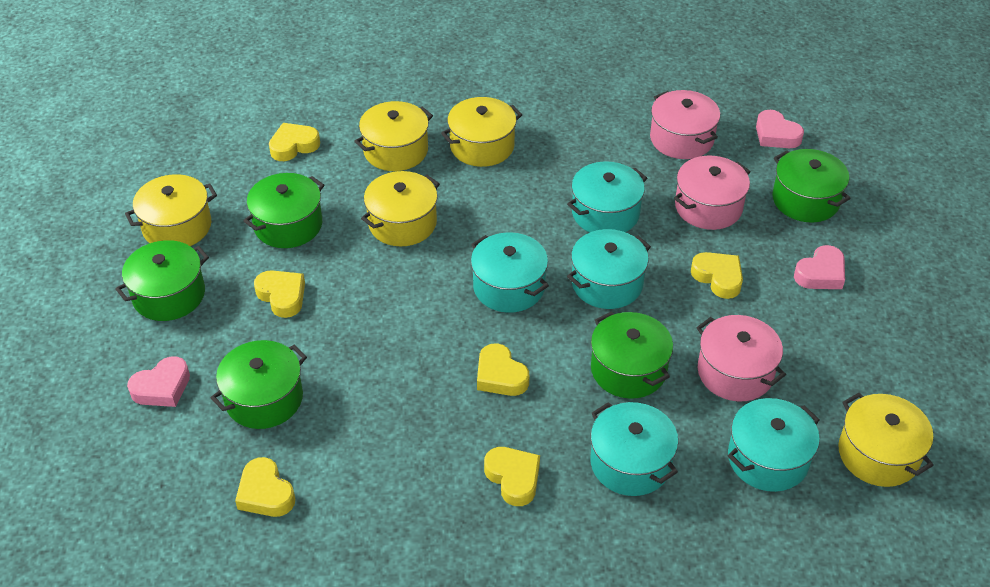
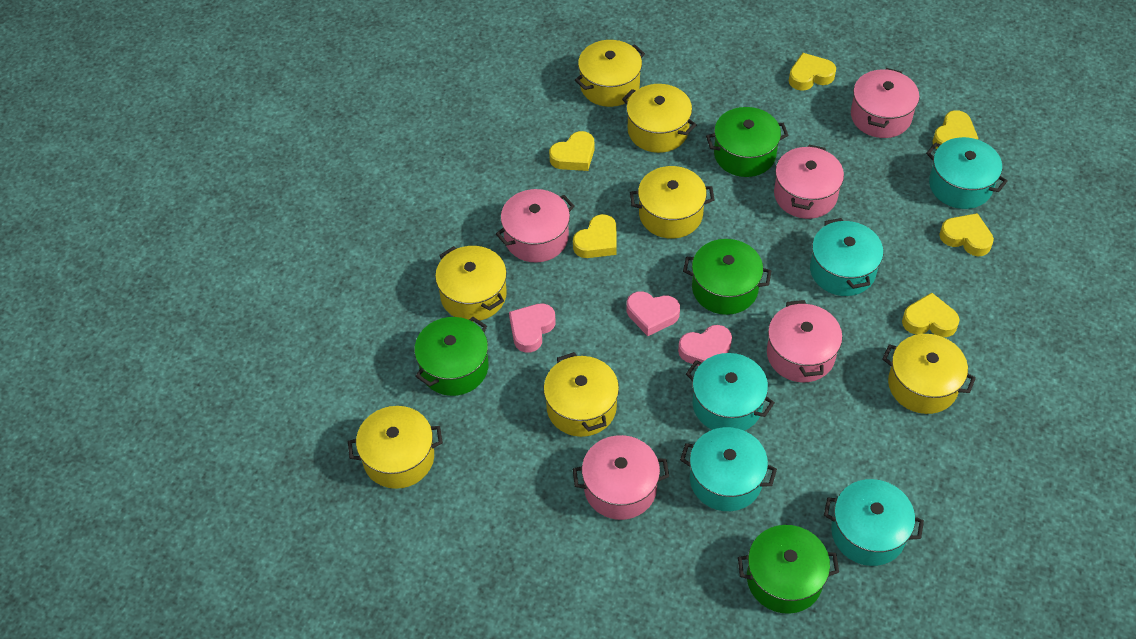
green pot: 5 -> 4
pink pot: 3 -> 5
yellow pot: 5 -> 7

